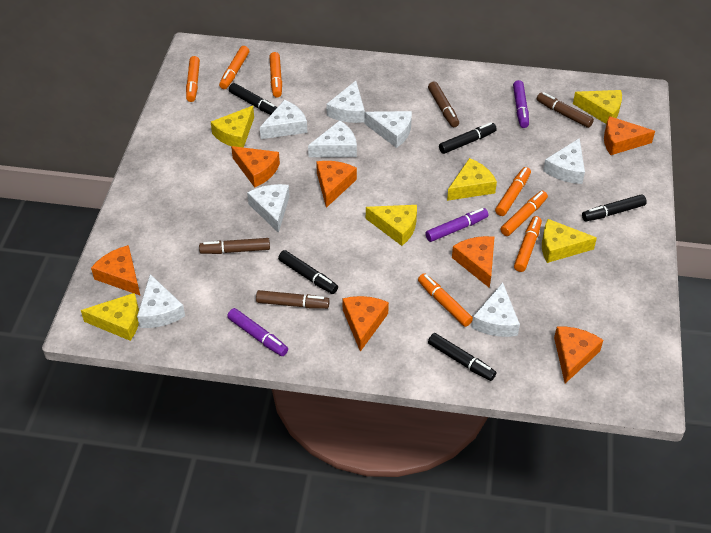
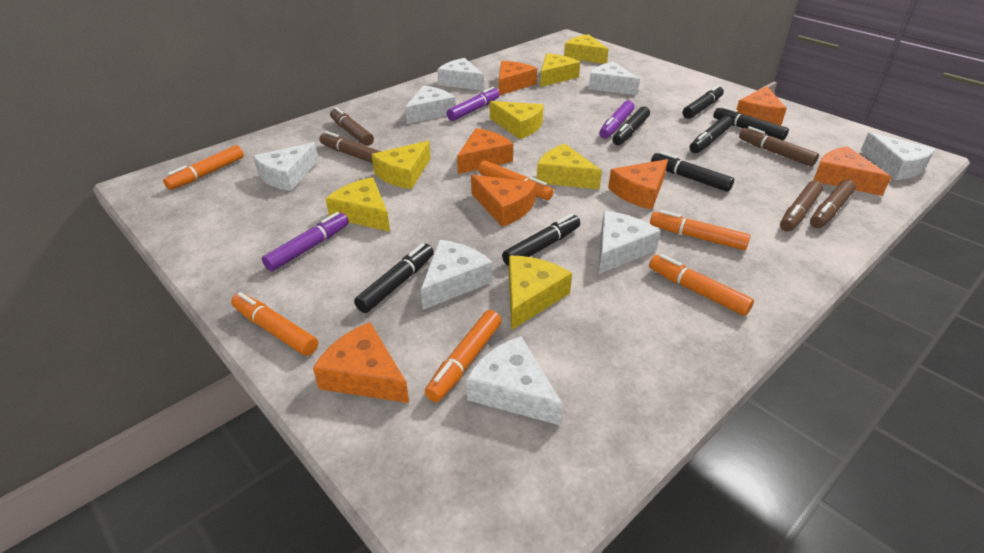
black marker: 5 -> 7
brown marker: 4 -> 5
orange marker: 7 -> 6
yellow cheese: 6 -> 7

